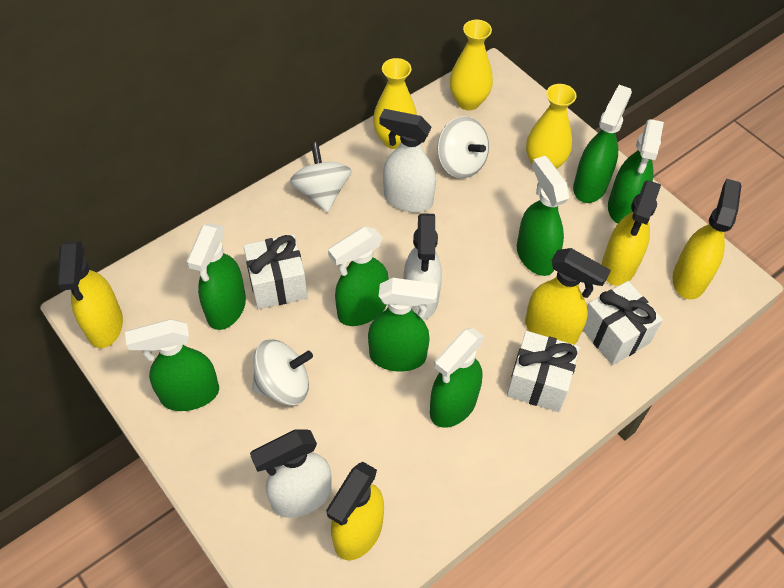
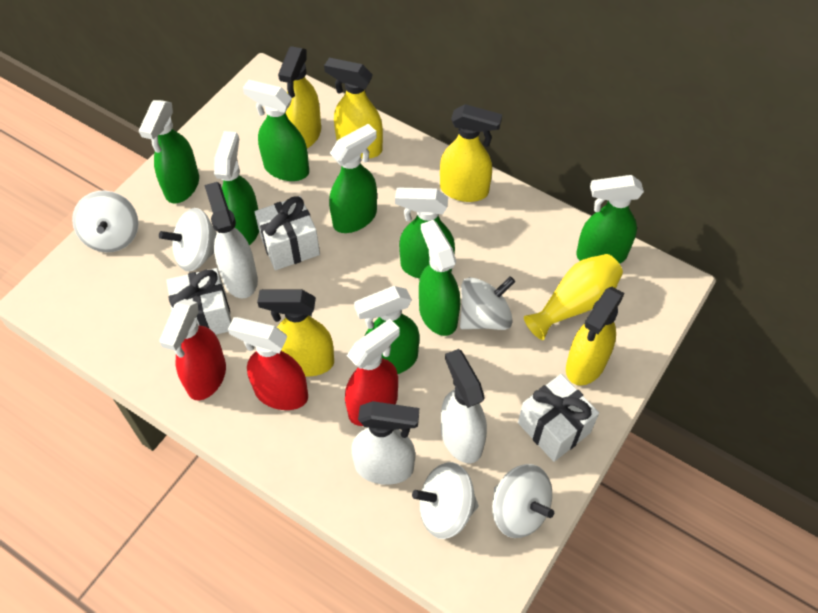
red spray bottle: 0 -> 3
white spinning top: 3 -> 5
yellow vase: 3 -> 1

